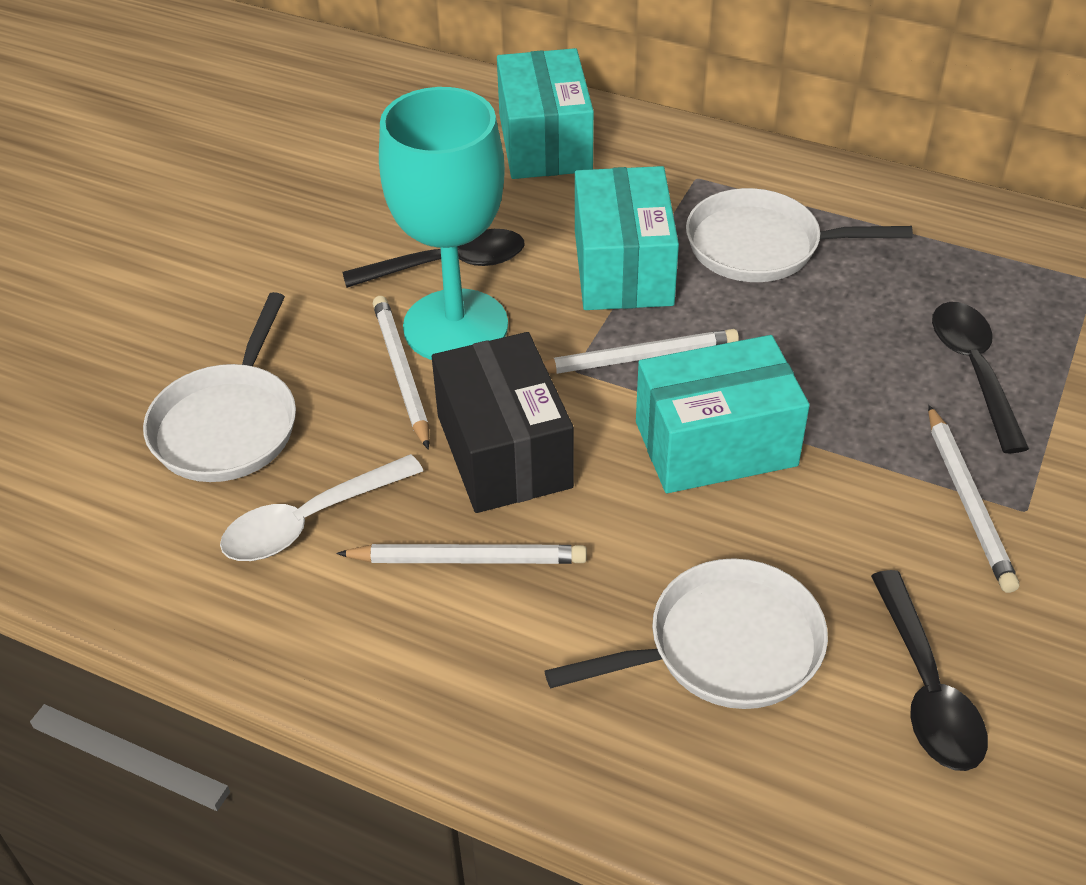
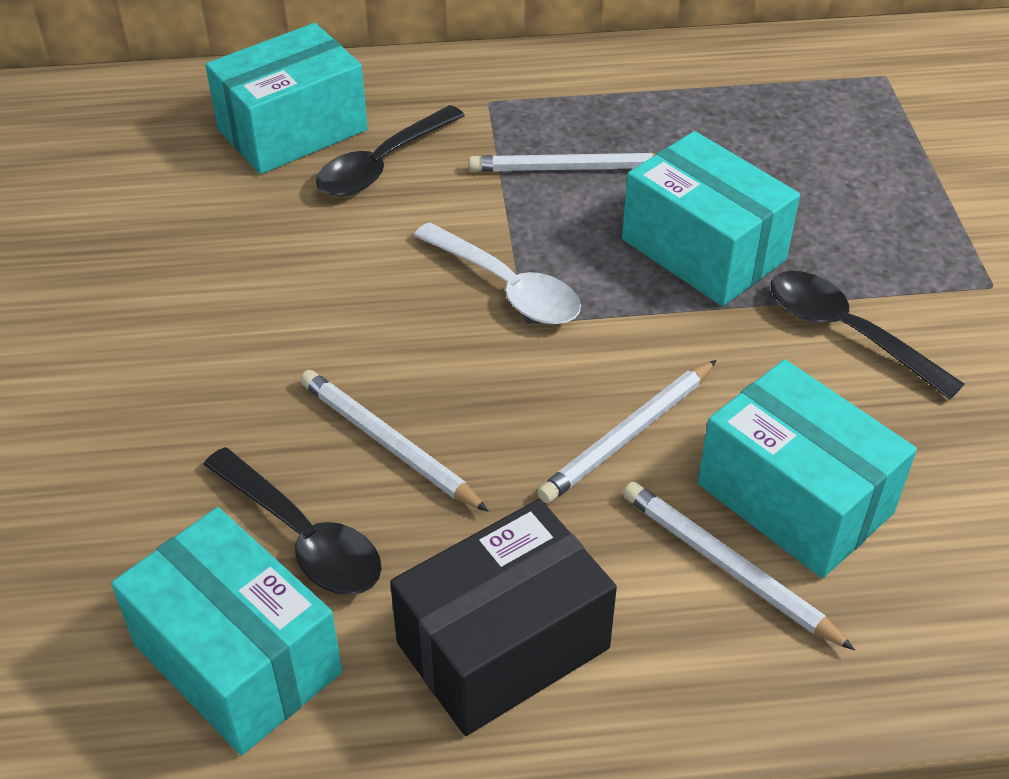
turquoise box: 3 -> 4
turquoise goblet: 1 -> 0
white pan: 3 -> 0

